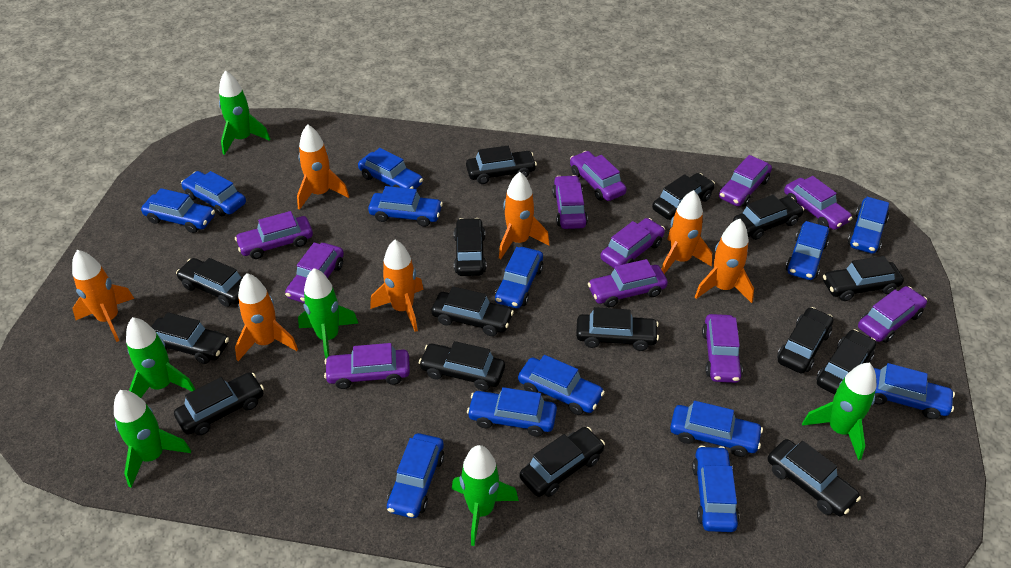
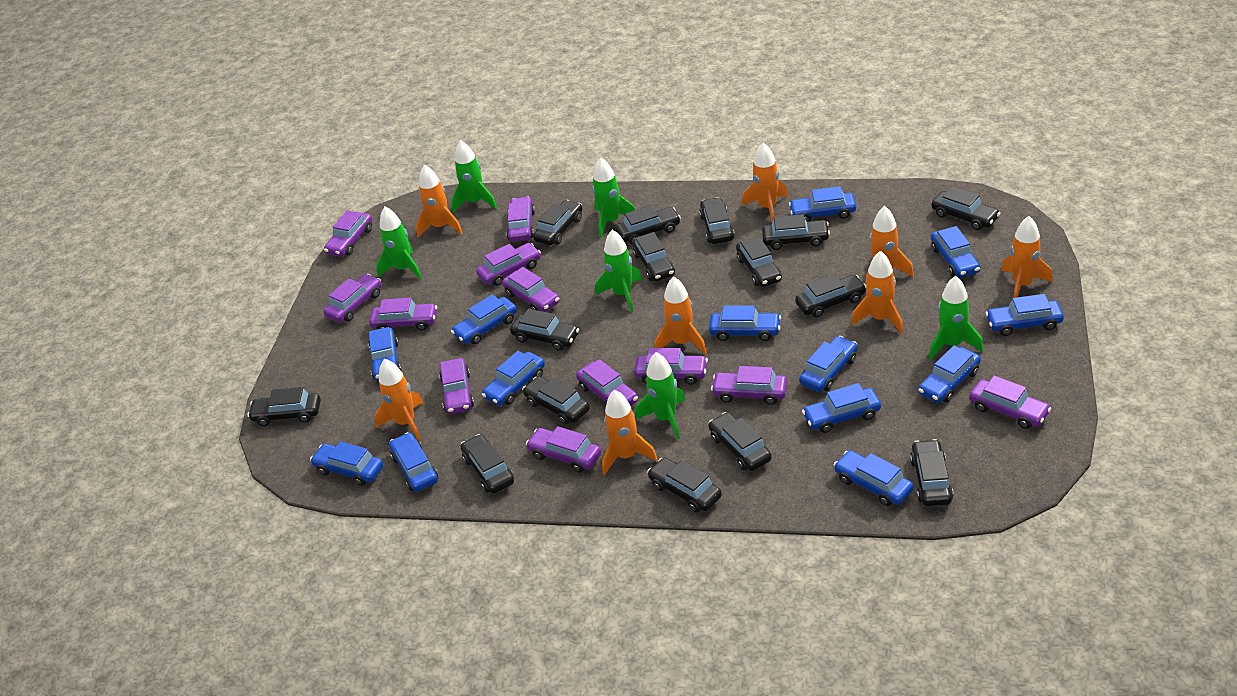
orange rocket: 7 -> 8
purple car: 11 -> 12

